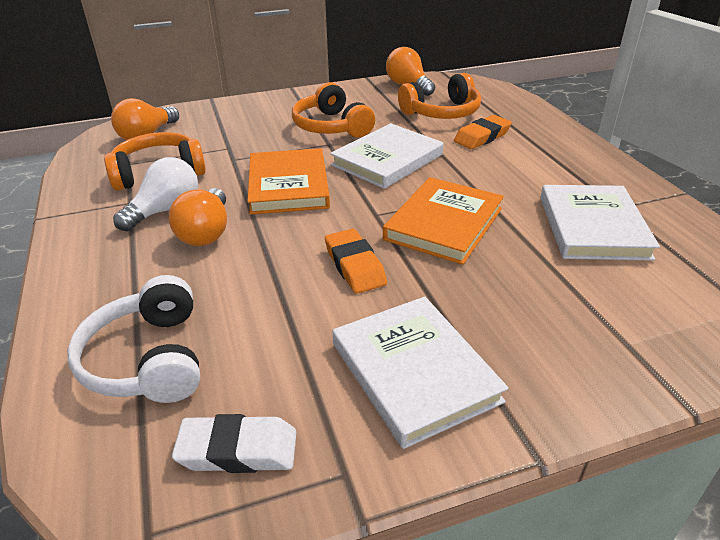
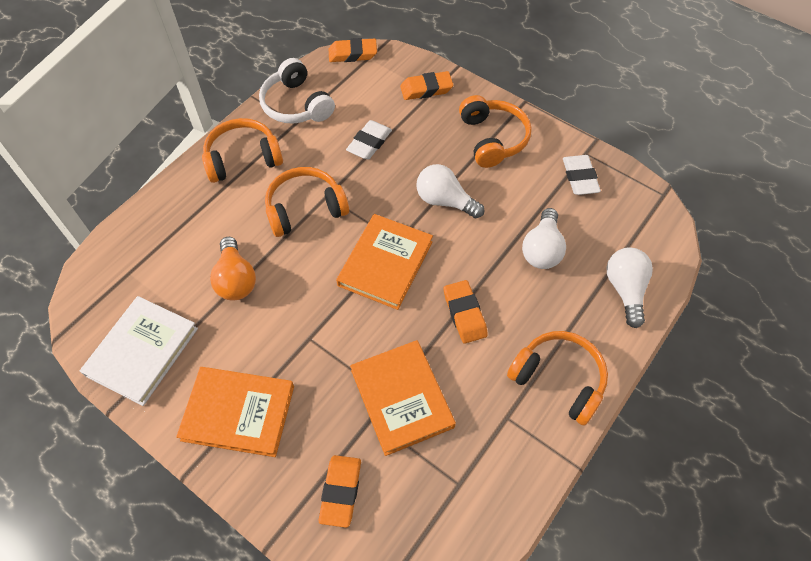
orange book: 2 -> 3
orange eraser: 2 -> 4
orange headphones: 3 -> 4
orange light bulb: 3 -> 1
white book: 3 -> 1
white eraser: 1 -> 2
white light bulb: 1 -> 3

